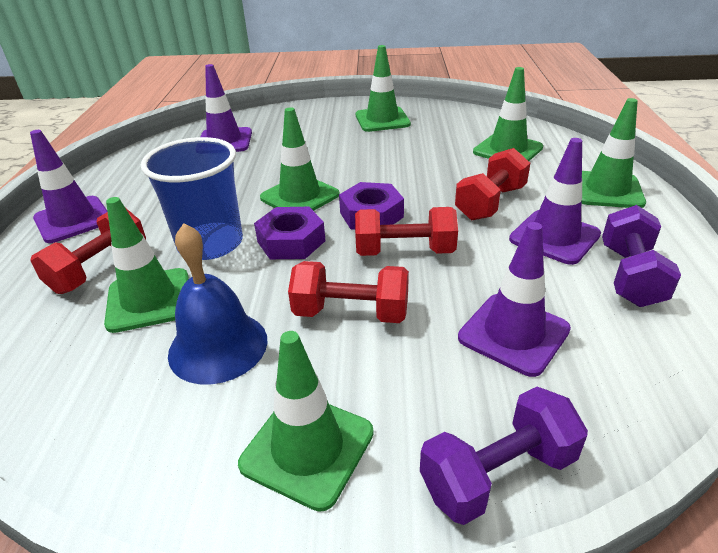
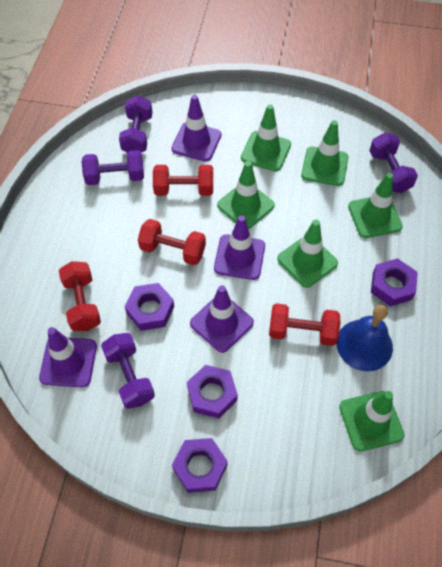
blue cup: 1 -> 0
purple dumbbell: 2 -> 4
purple nut: 2 -> 4

